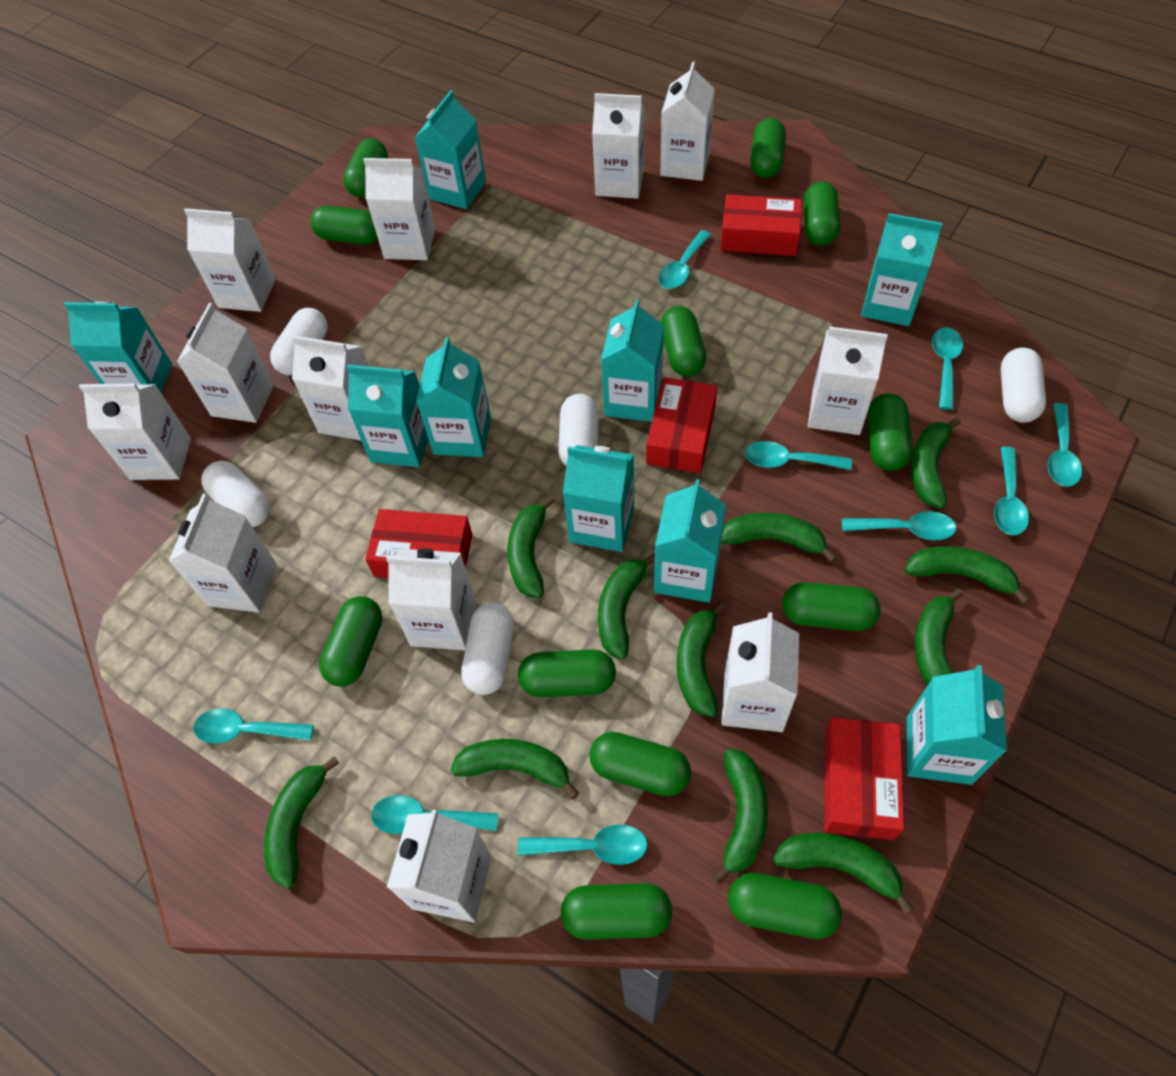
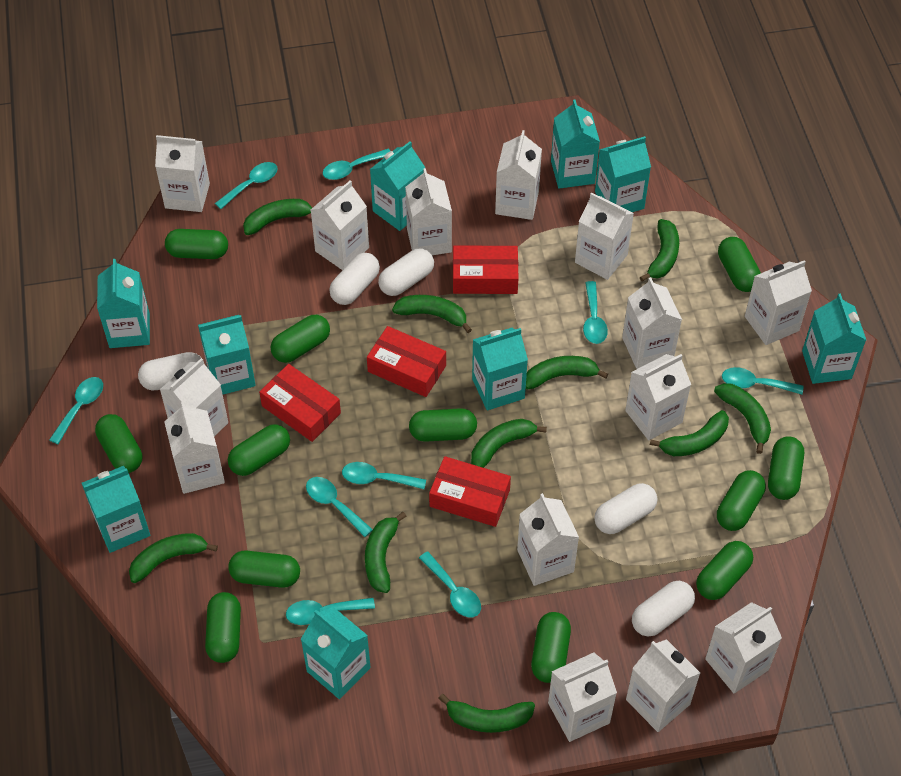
green banana: 11 -> 10
white carton: 12 -> 14

